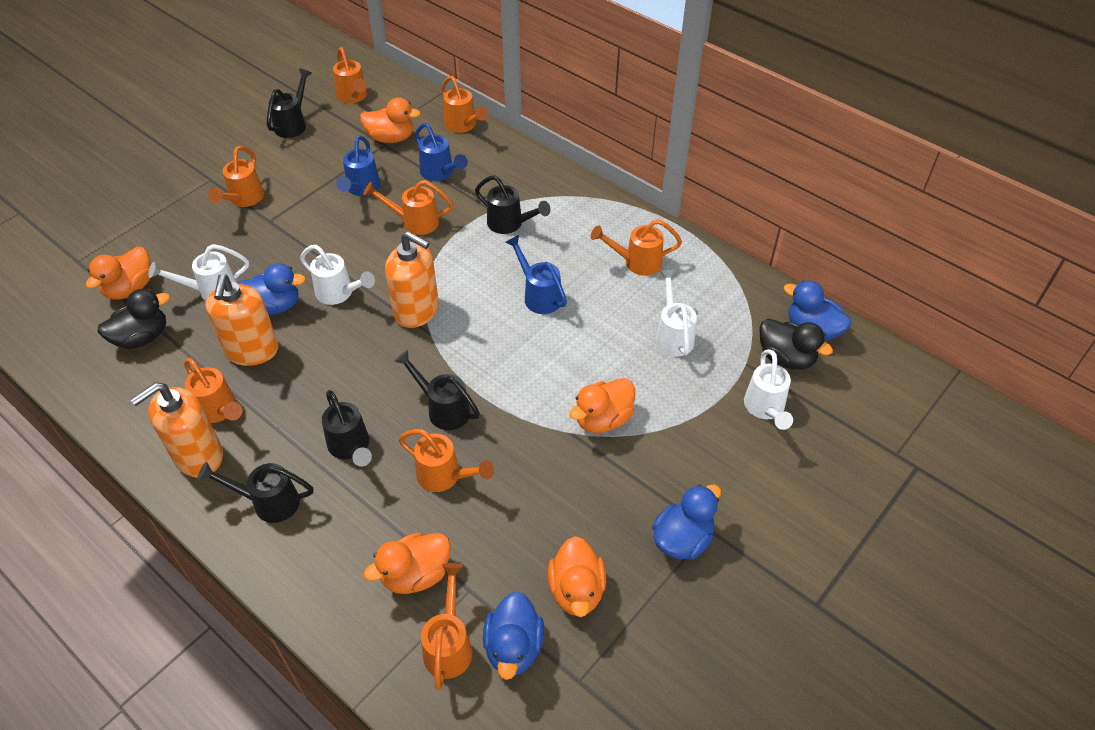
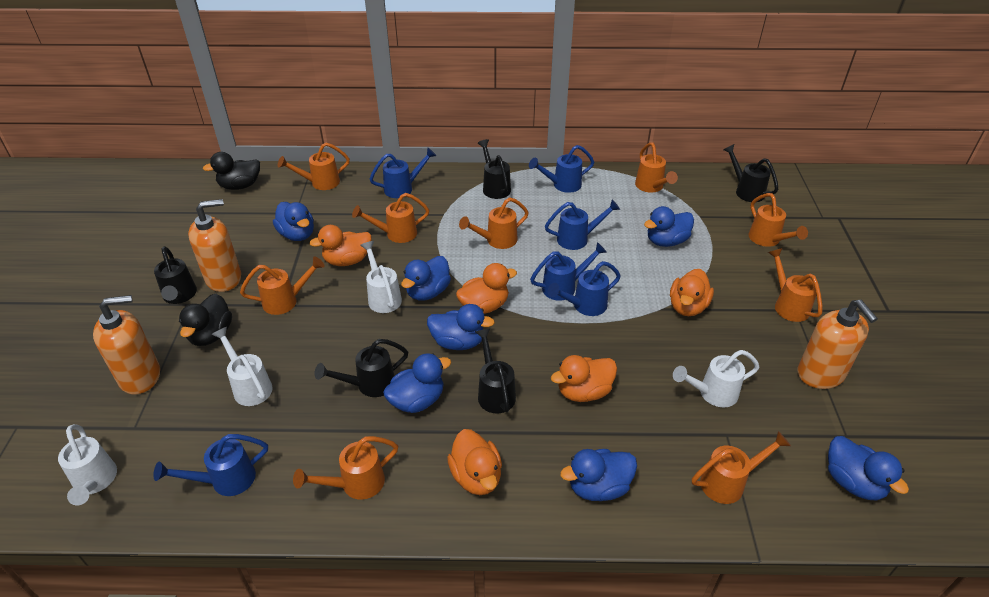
blue duck: 4 -> 7
blue watering can: 3 -> 6
orange watering can: 8 -> 9

